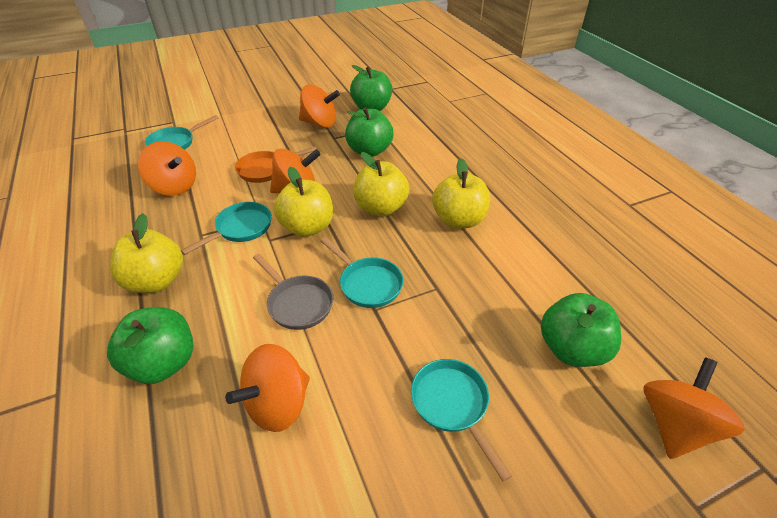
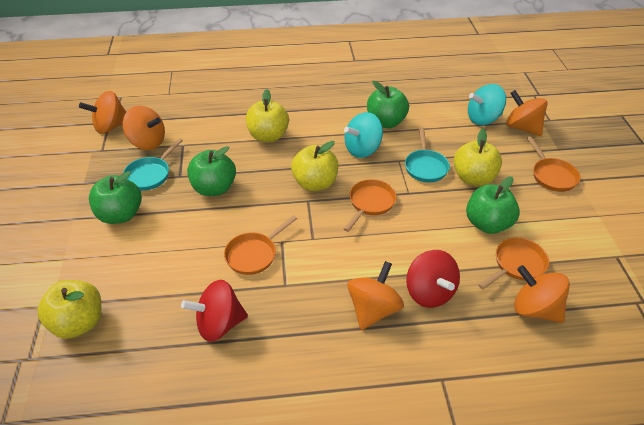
grey pan: 1 -> 0
orange pan: 1 -> 4
red spinning top: 0 -> 2
turquoise pan: 4 -> 2
turquoise spinning top: 0 -> 2

